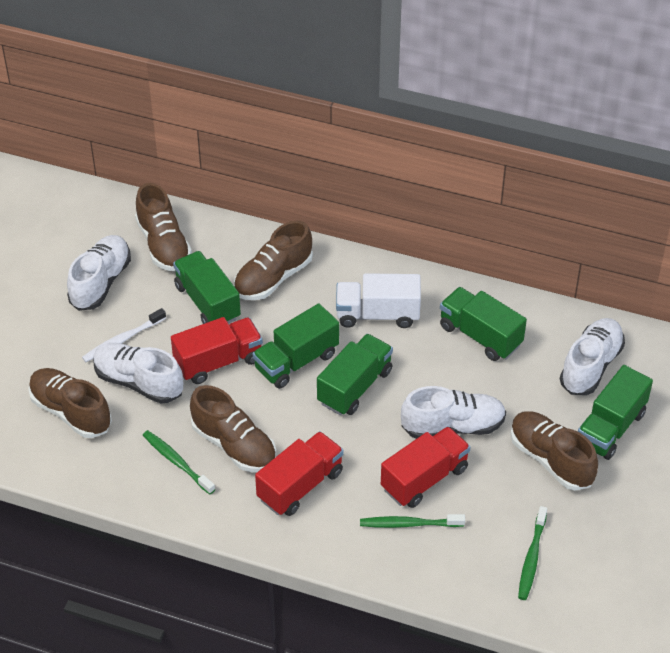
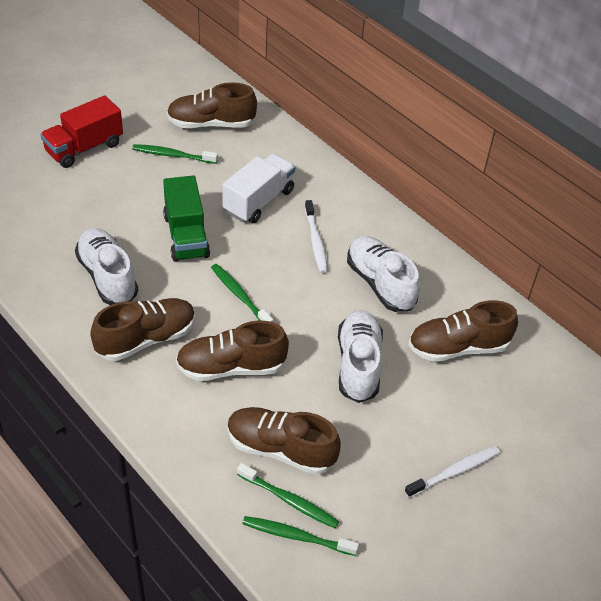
green toothbrush: 3 -> 4
green truck: 5 -> 1
red truck: 3 -> 1
white shoe: 4 -> 3
white toothbrush: 1 -> 2

